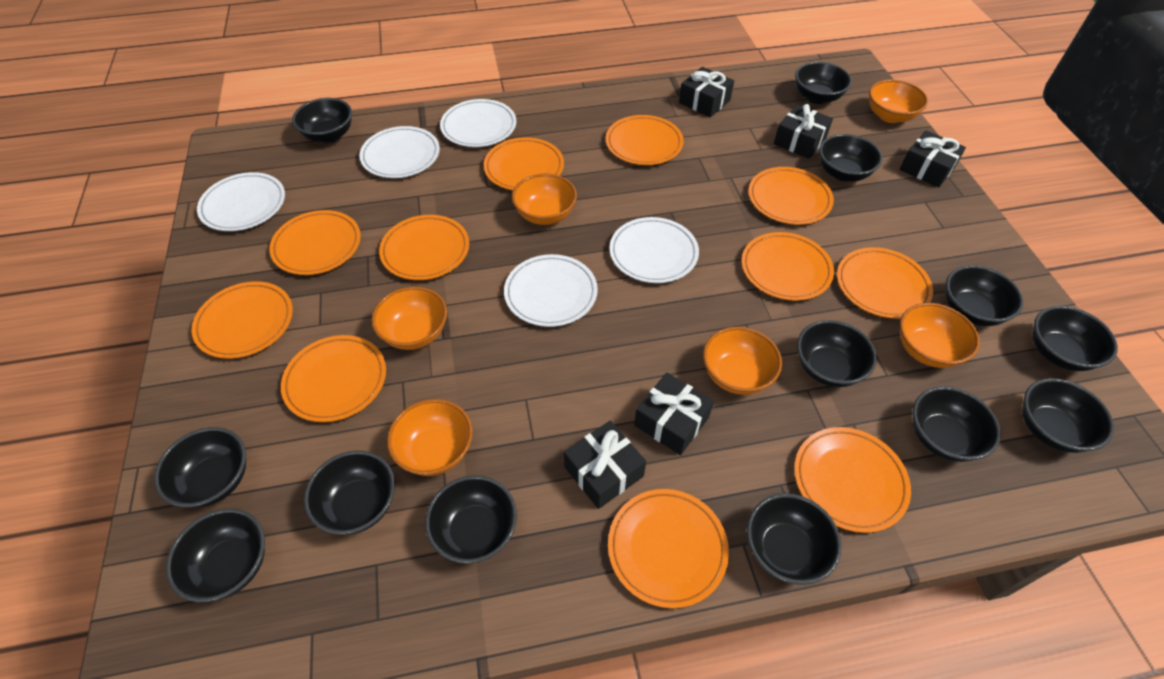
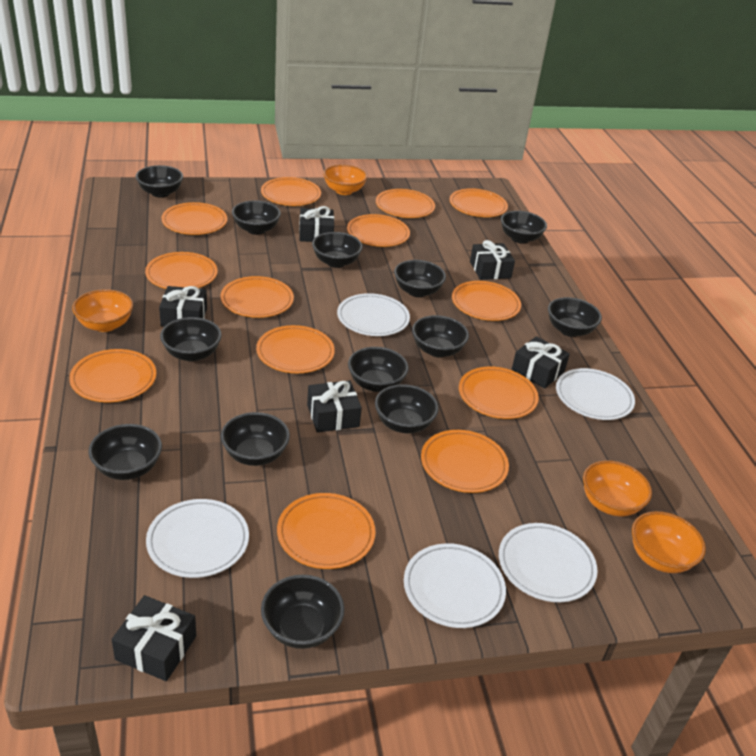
black gift: 5 -> 6
orange bowl: 6 -> 4
orange plate: 11 -> 13

